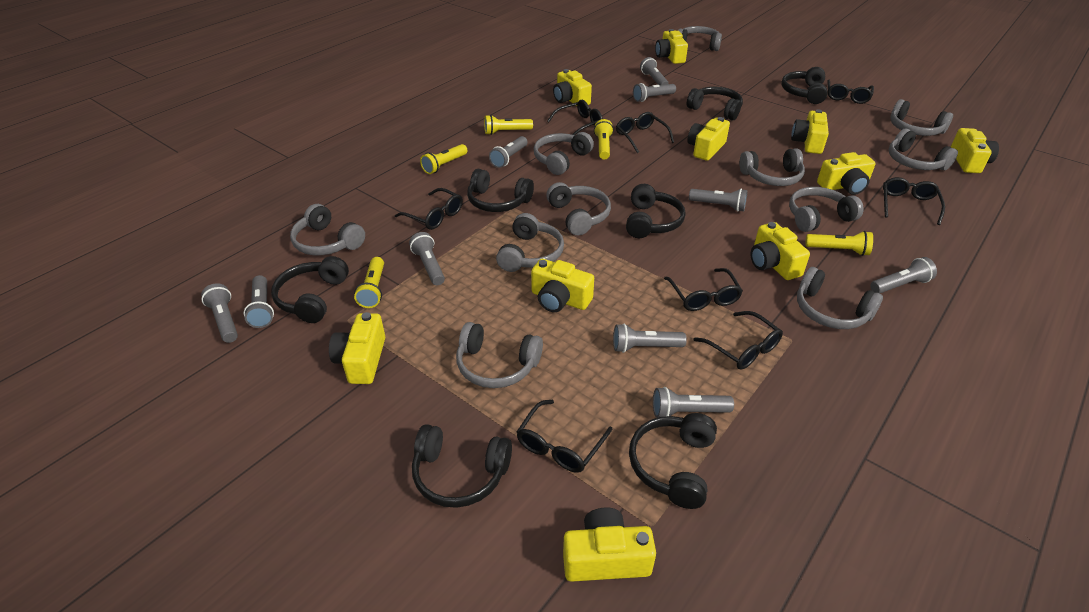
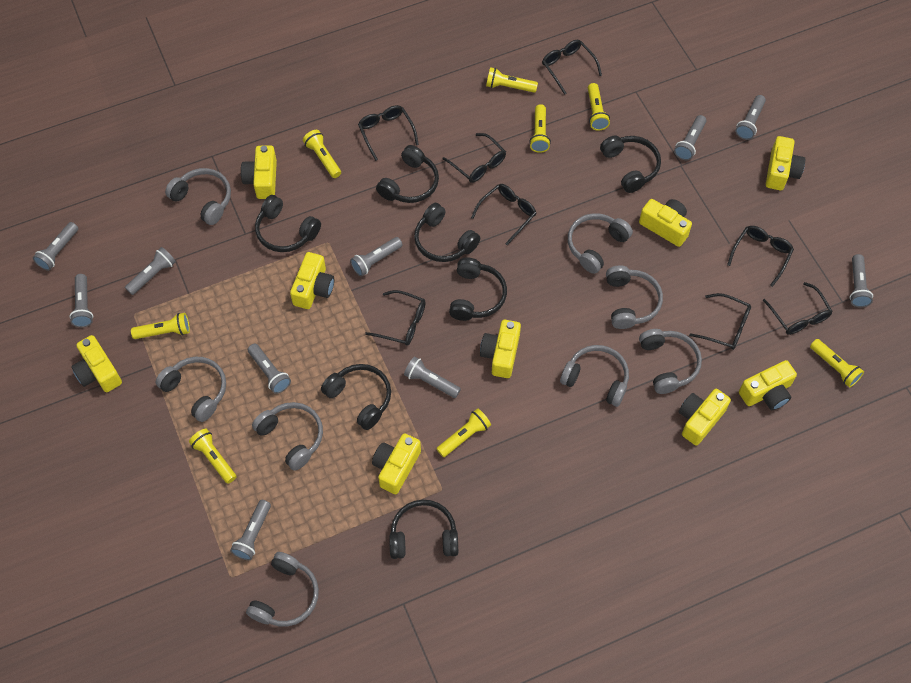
grey headphones: 11 -> 8
yellow camera: 10 -> 9
yellow flashlight: 5 -> 8

